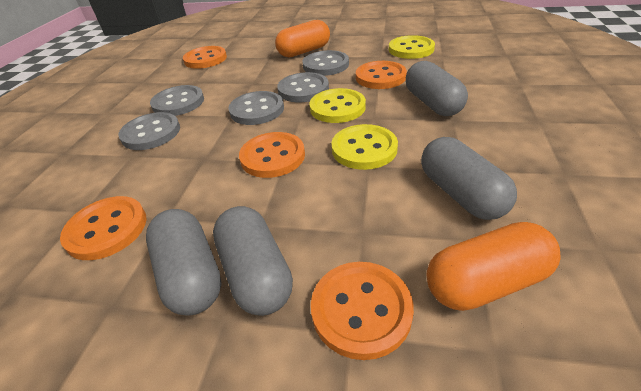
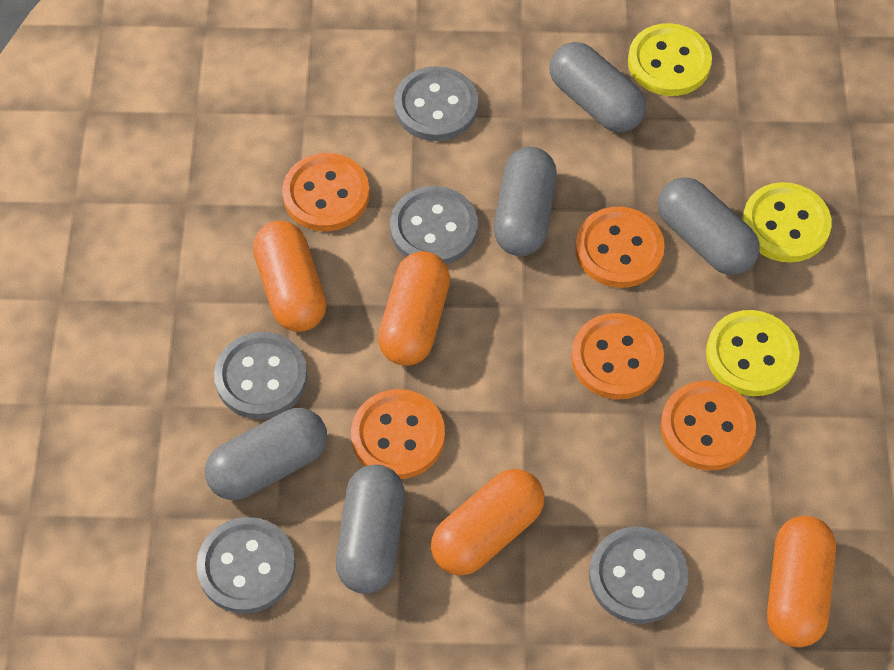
grey capsule: 4 -> 5
orange capsule: 2 -> 4

